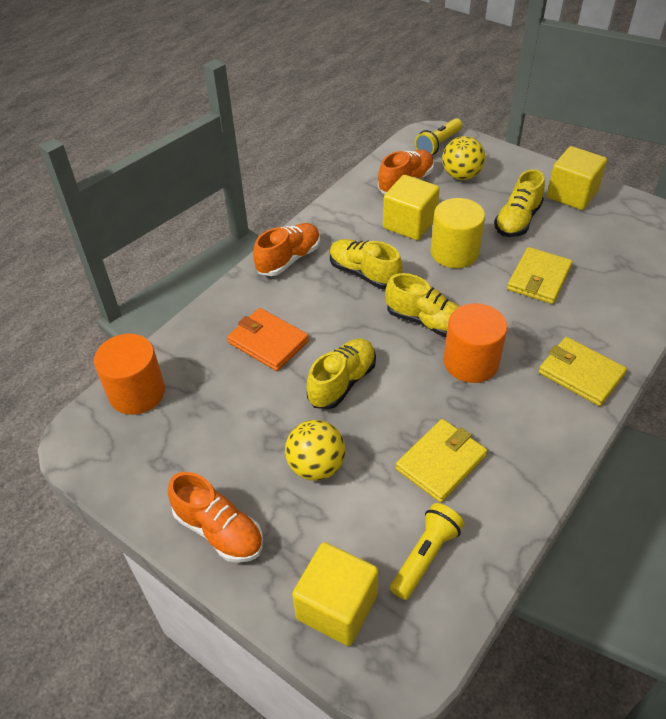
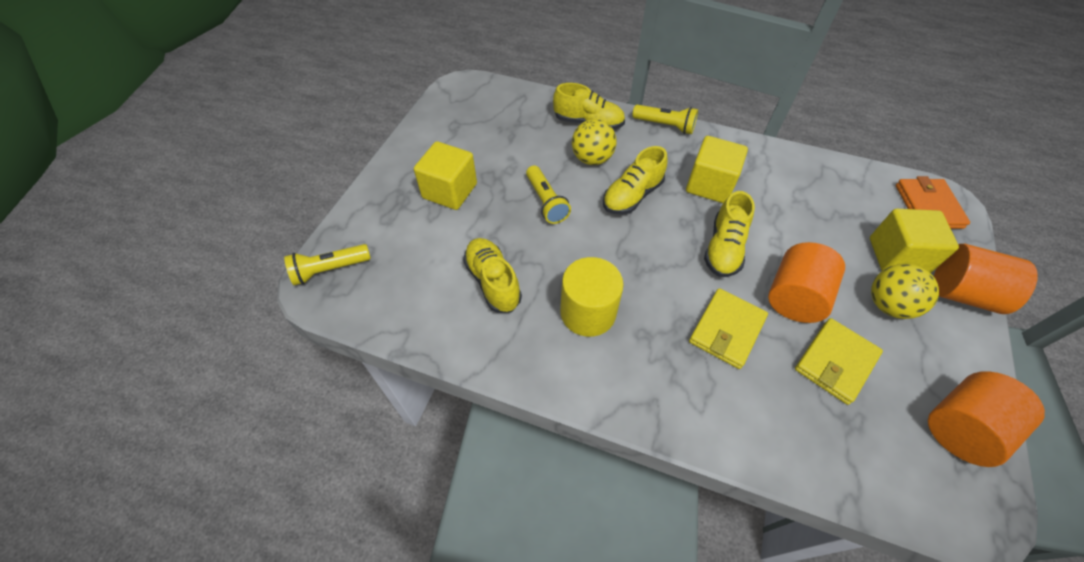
orange cylinder: 2 -> 3
orange shoe: 3 -> 0
yellow flashlight: 2 -> 3
yellow wallet: 3 -> 2

